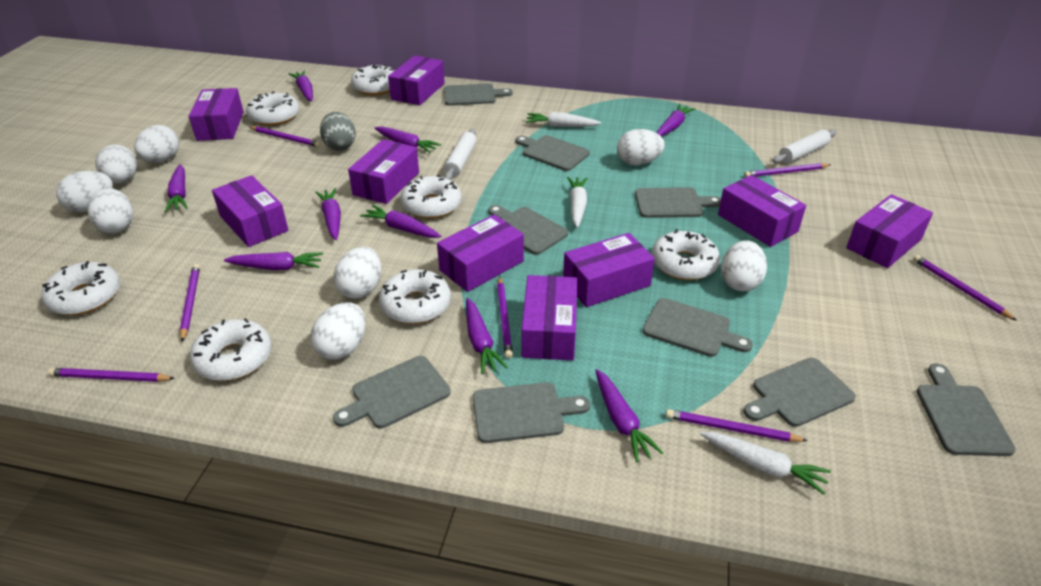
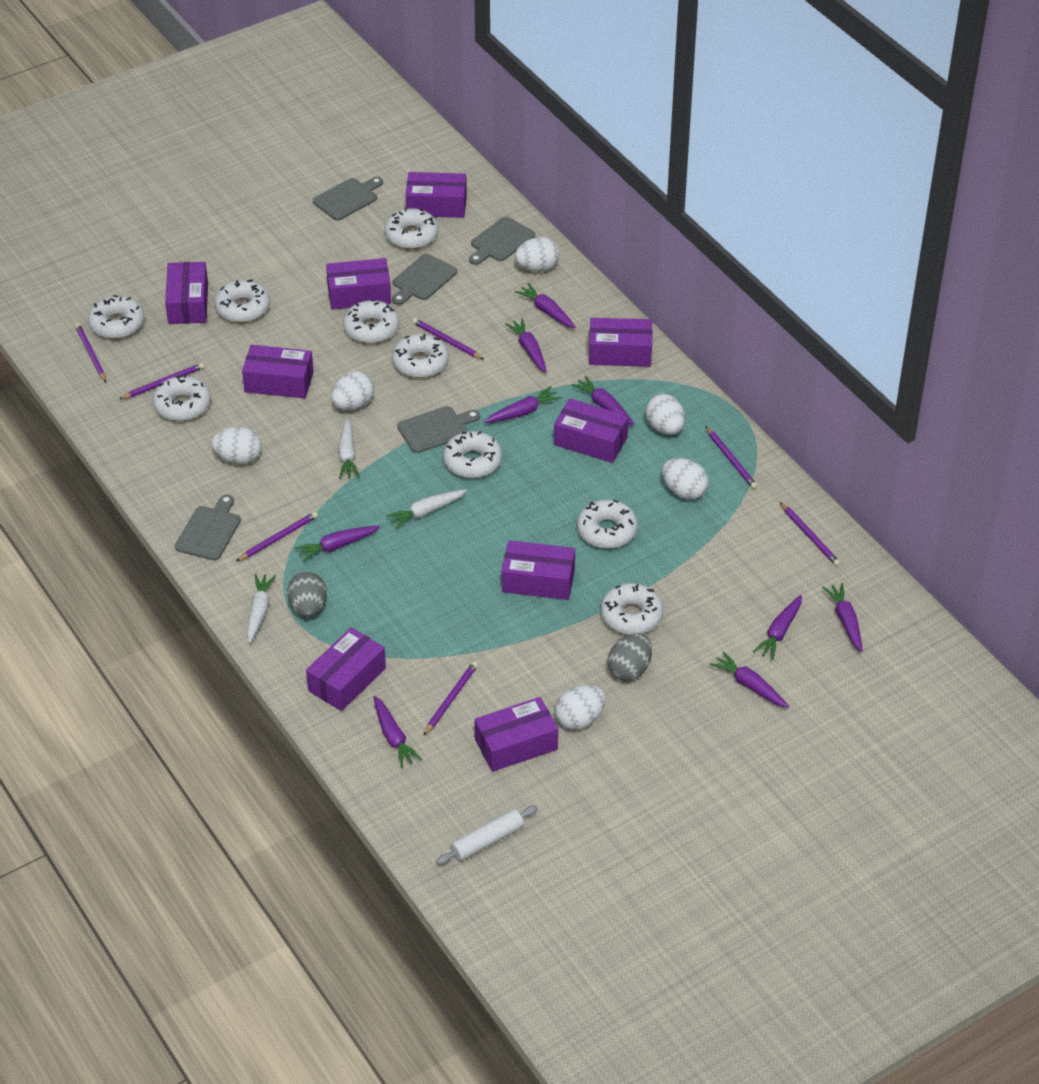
grey cutting board: 9 -> 5
grey egg: 1 -> 2
white donut: 7 -> 9
white egg: 8 -> 6
white rolling pin: 2 -> 1

